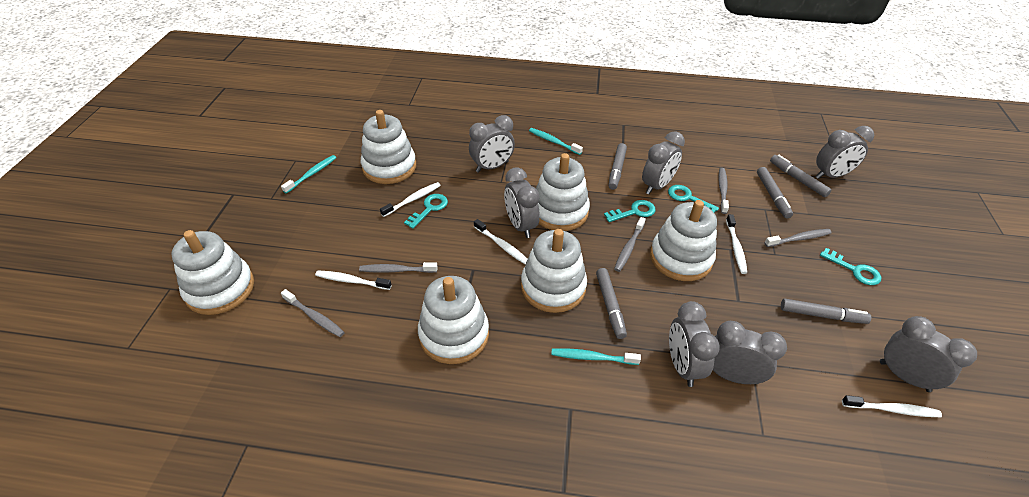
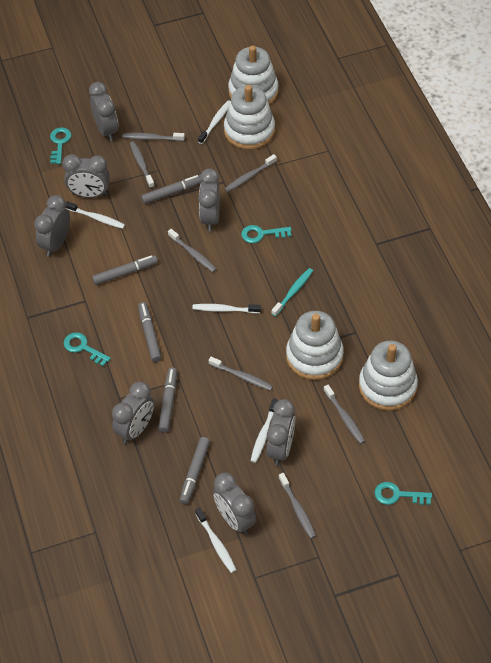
grey toothbrush: 5 -> 7
turquoise toothbrush: 3 -> 1
white stacking toy: 6 -> 4

